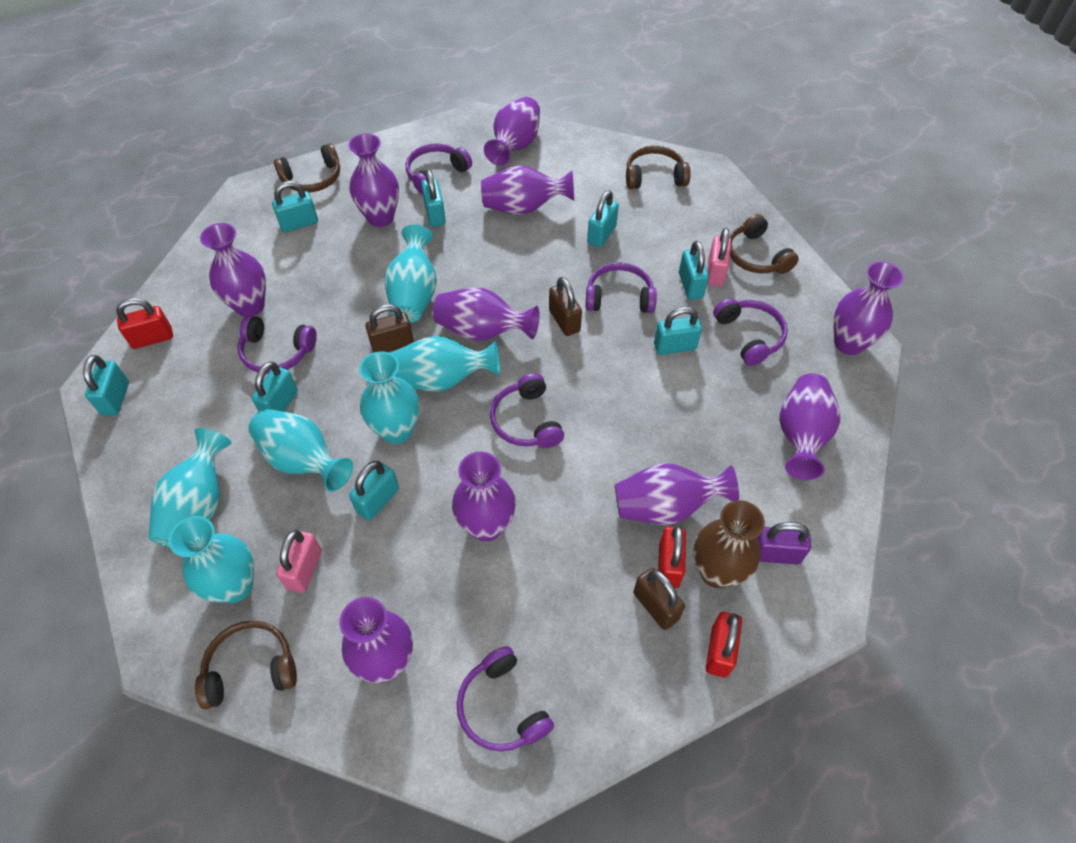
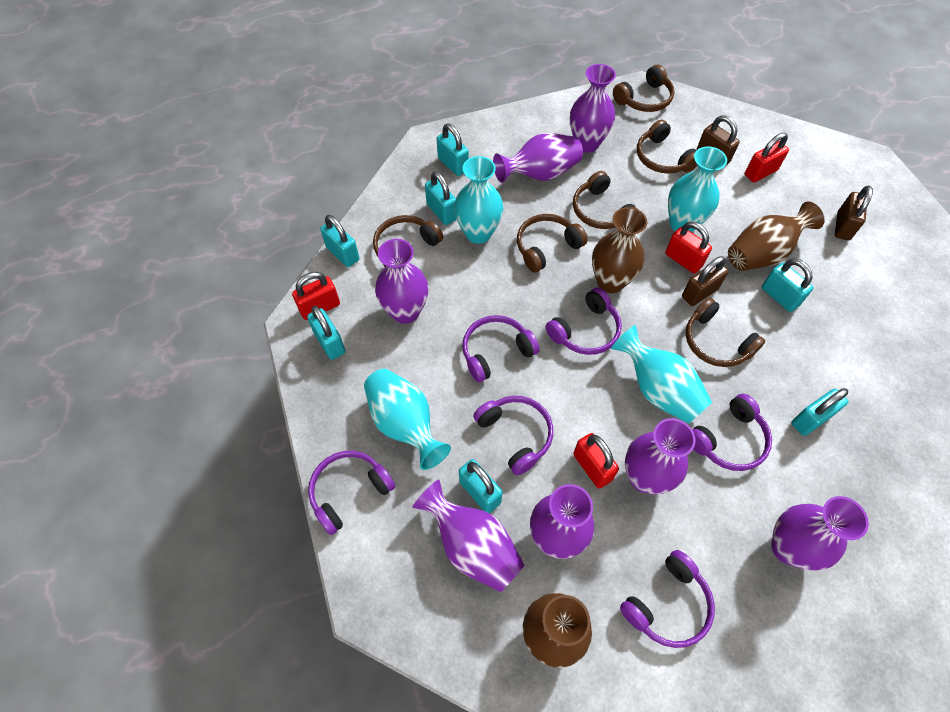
brown headphones: 4 -> 6
brown vase: 1 -> 3
pink padlock: 2 -> 0
purple padlock: 1 -> 0
purple vase: 10 -> 7
red padlock: 3 -> 4
turquoise padlock: 8 -> 7
turquoise vase: 6 -> 4

